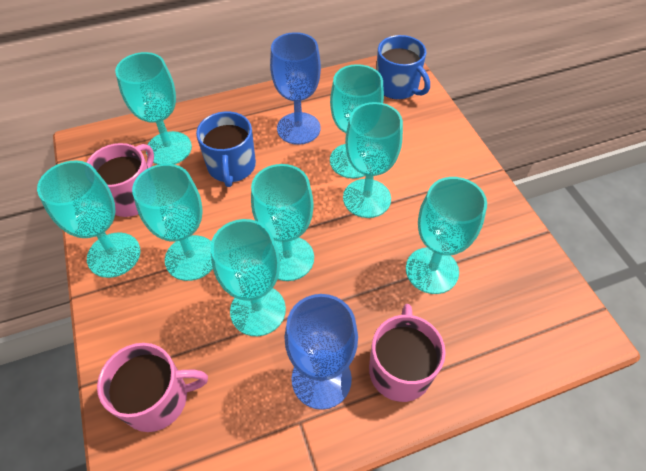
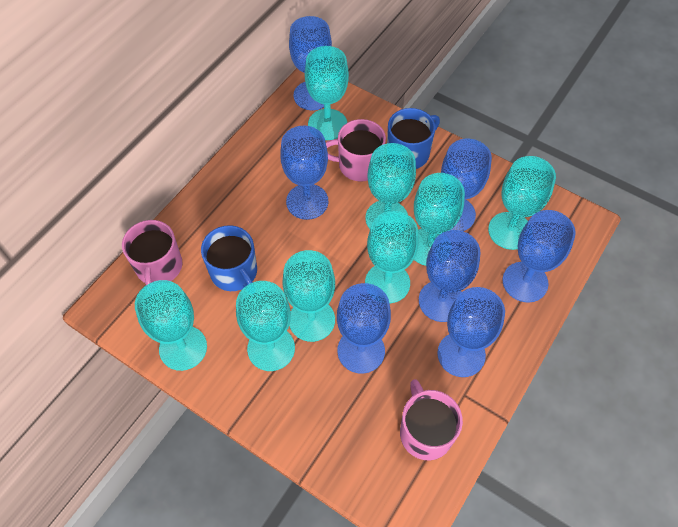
blue goblet: 2 -> 7

